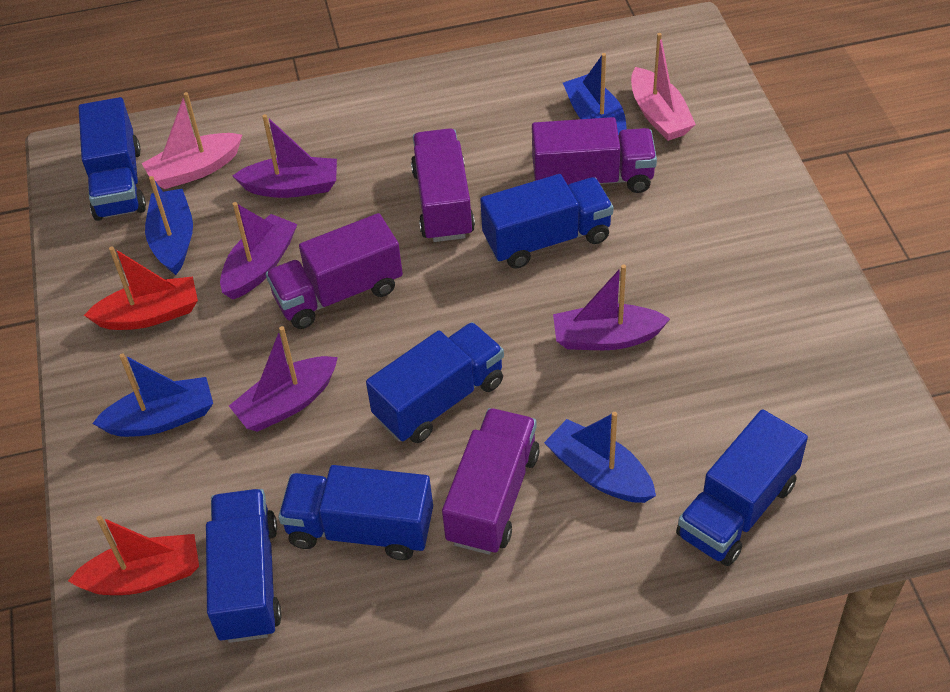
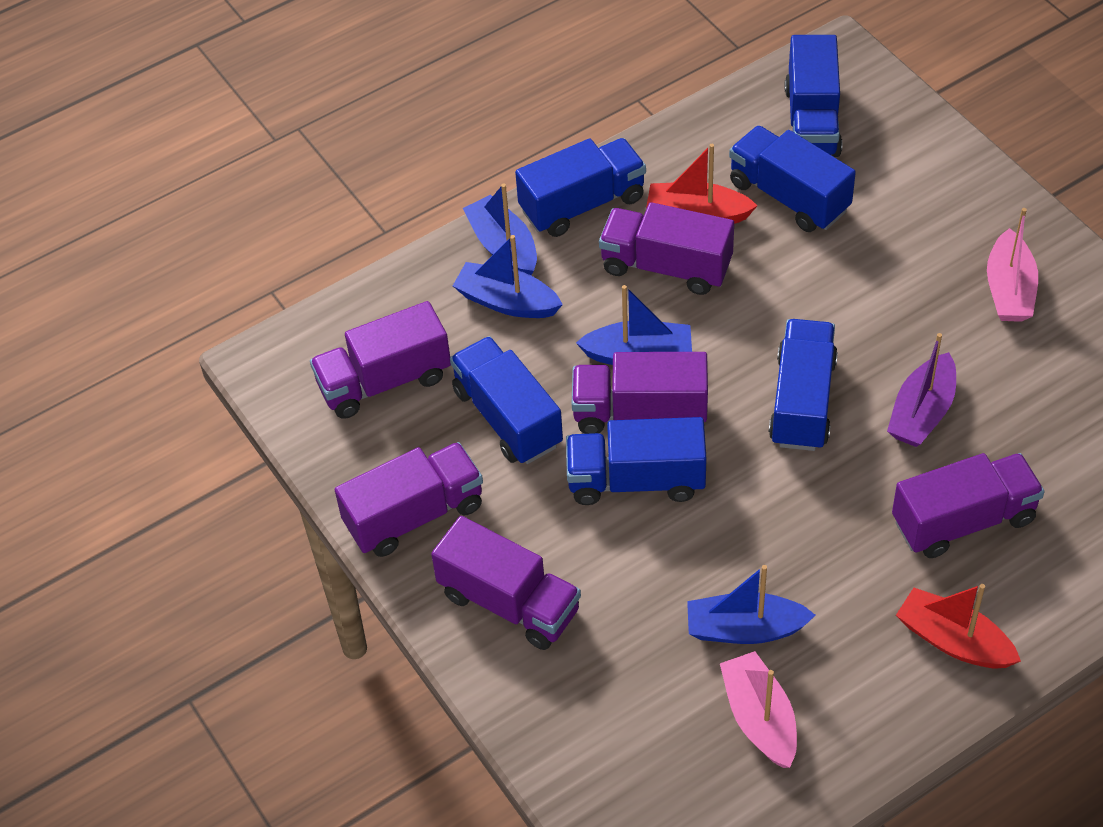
purple boat: 4 -> 1
purple truck: 4 -> 6

